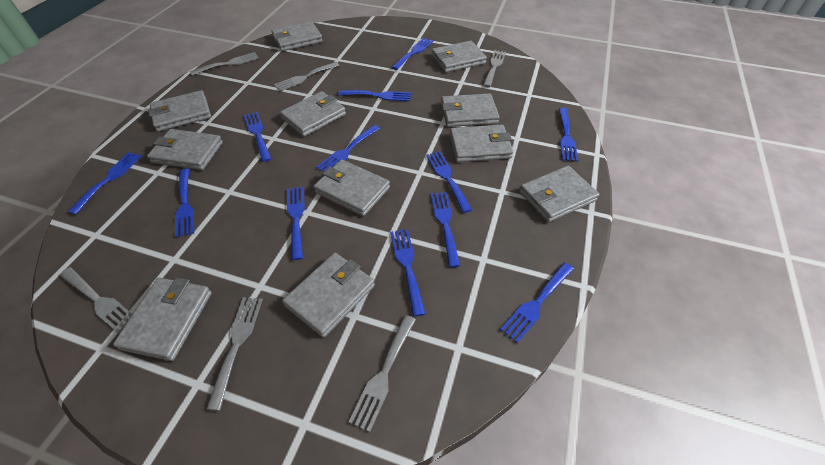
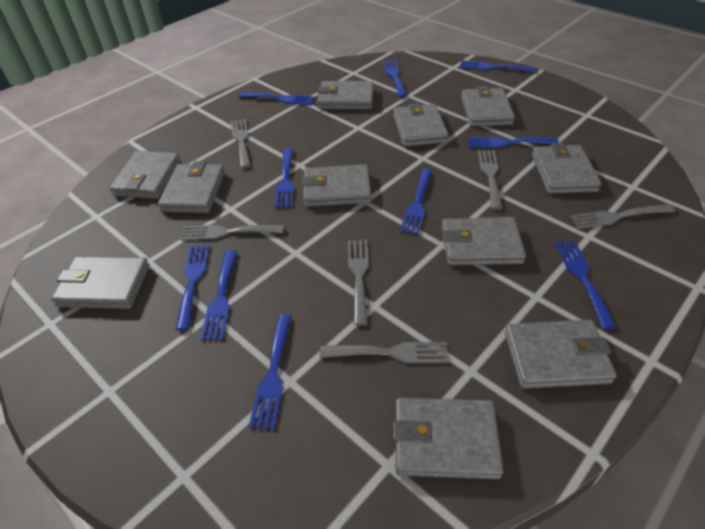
blue fork: 12 -> 10

